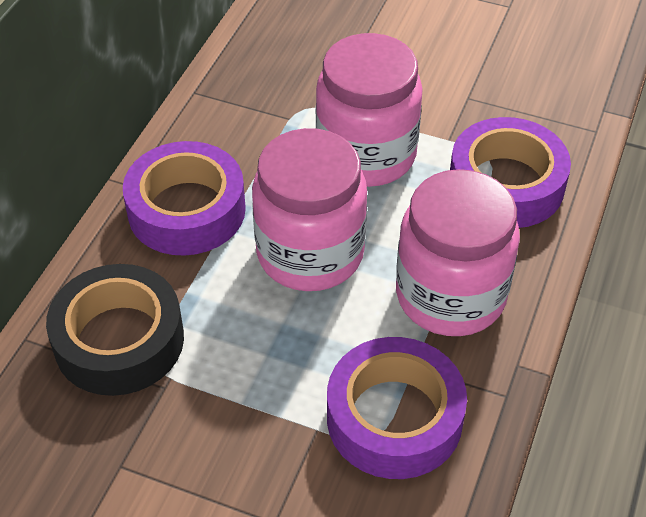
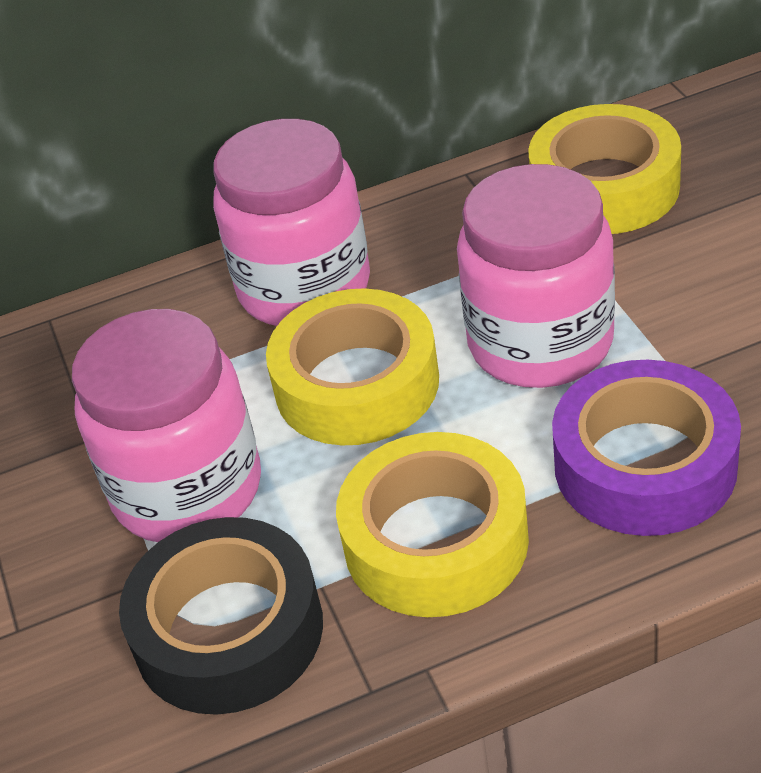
purple tape: 3 -> 1
yellow tape: 0 -> 3

